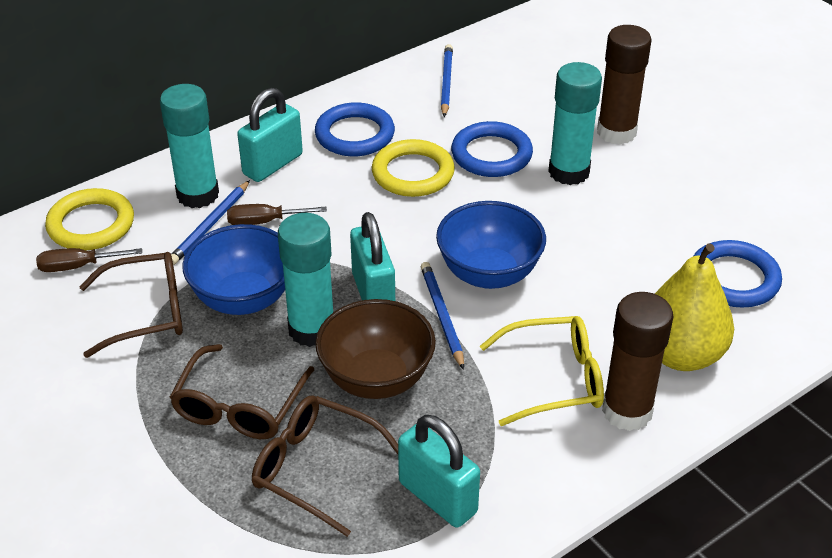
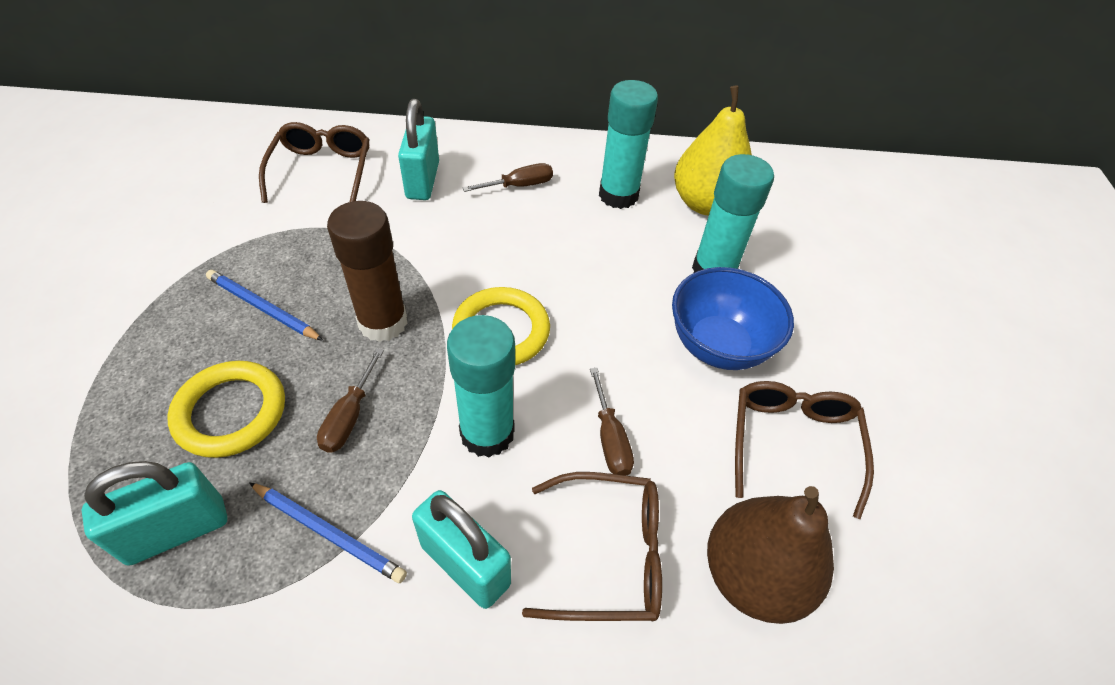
blue bowl: 2 -> 1
blue pencil: 3 -> 2
blue ring: 3 -> 0
brown bowl: 1 -> 0
brown glue stick: 2 -> 1
brown pear: 0 -> 1
brown screwdriver: 2 -> 3
yellow glasses: 1 -> 0

